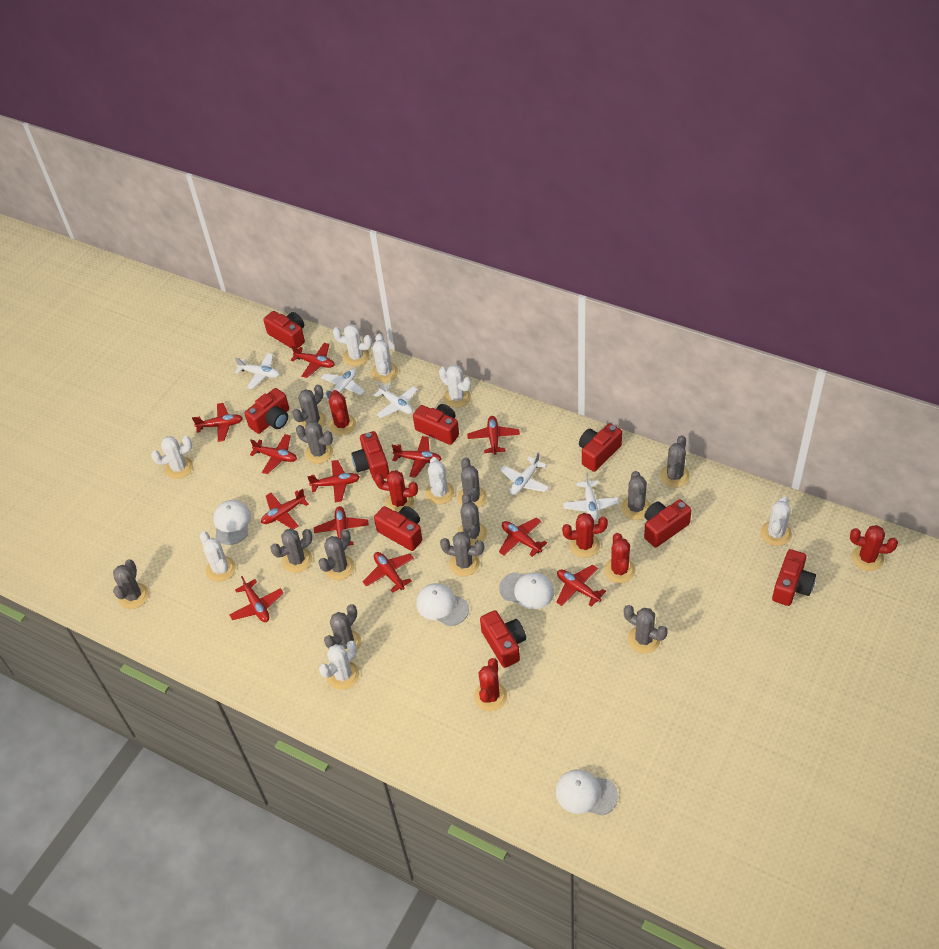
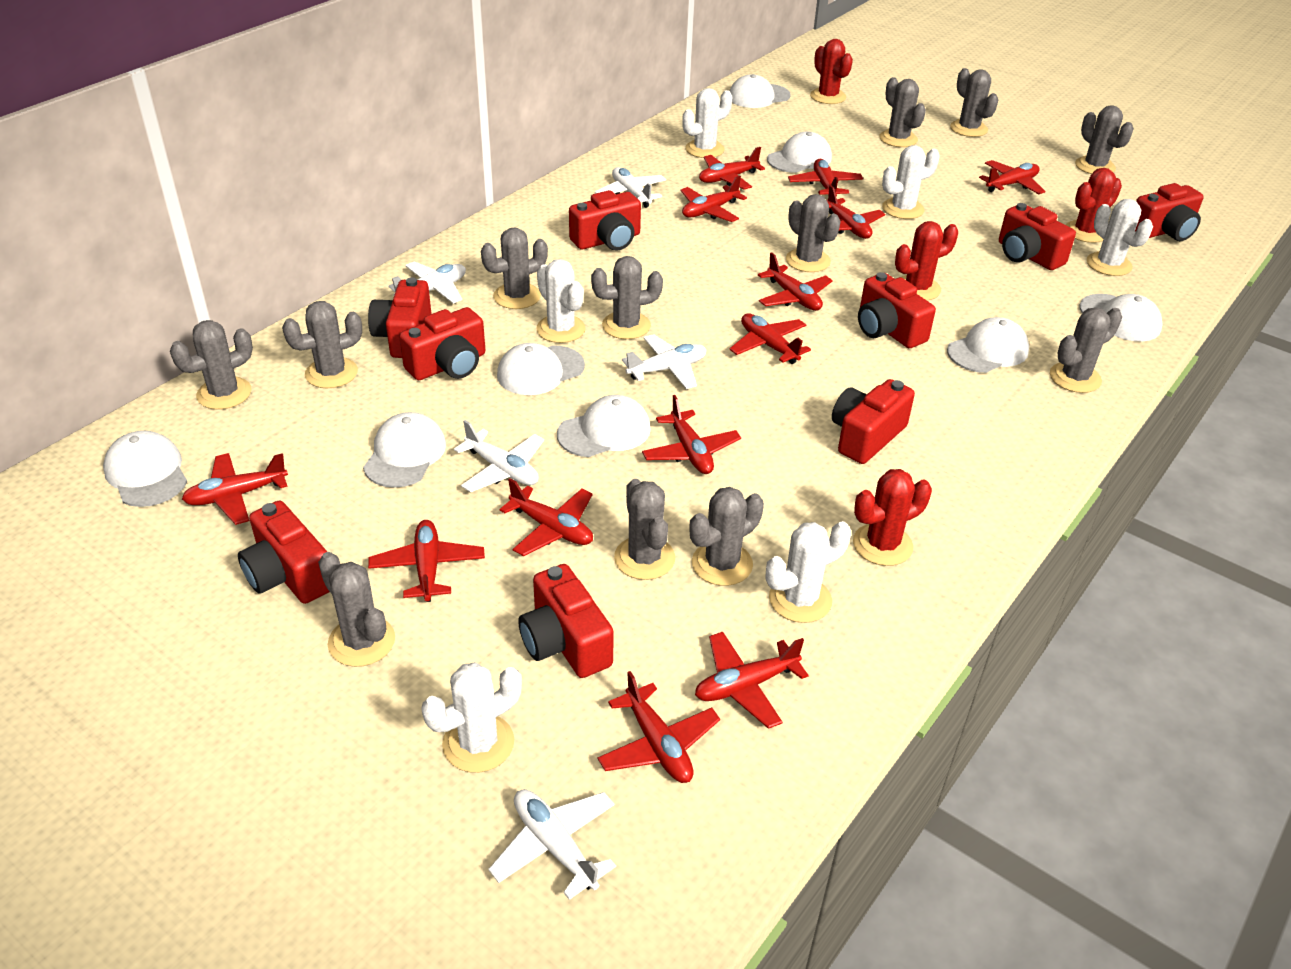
red cactus: 6 -> 4
red plane: 12 -> 13
white cactus: 8 -> 6
white cap: 4 -> 8

